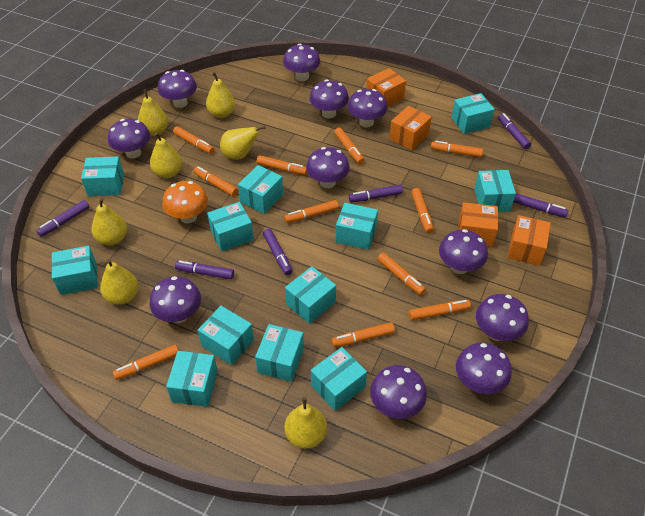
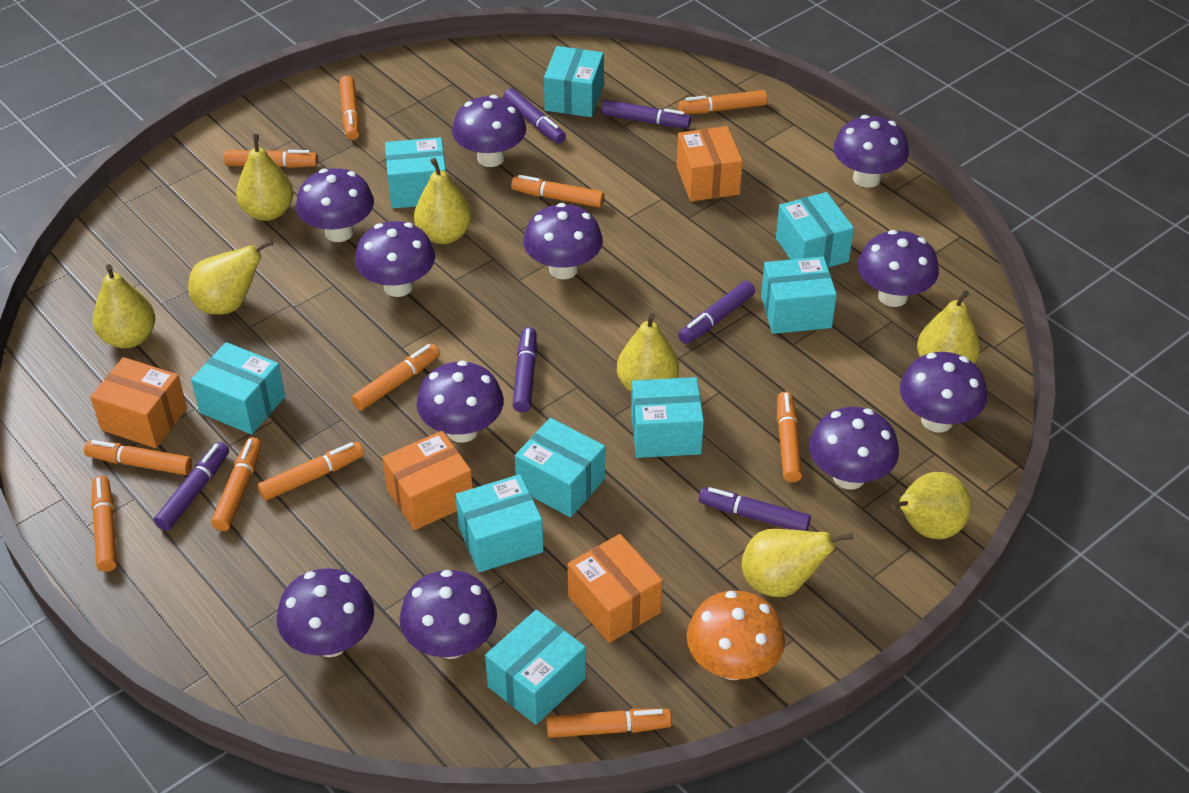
turquoise box: 12 -> 9
yellow pear: 7 -> 8

